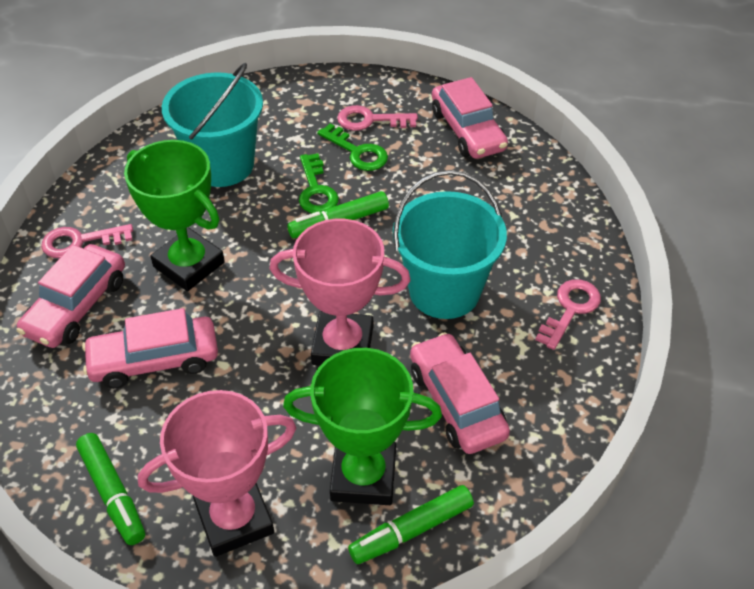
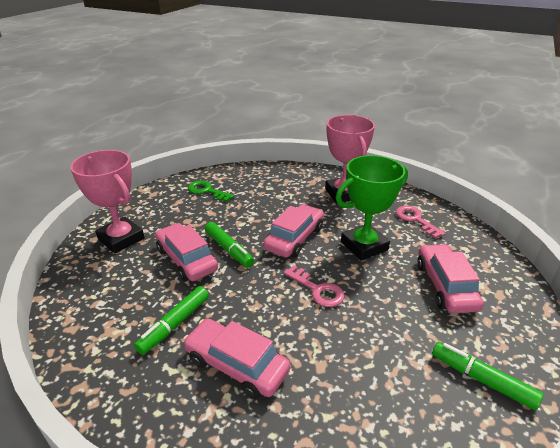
green key: 2 -> 1
green trophy: 2 -> 1
pink key: 3 -> 2
turquoise bucket: 2 -> 0

